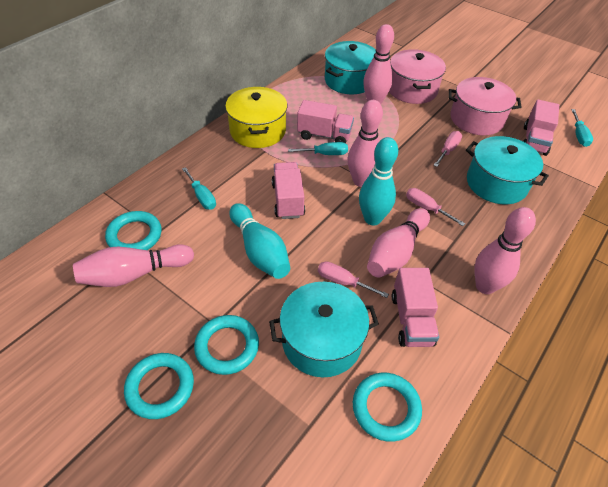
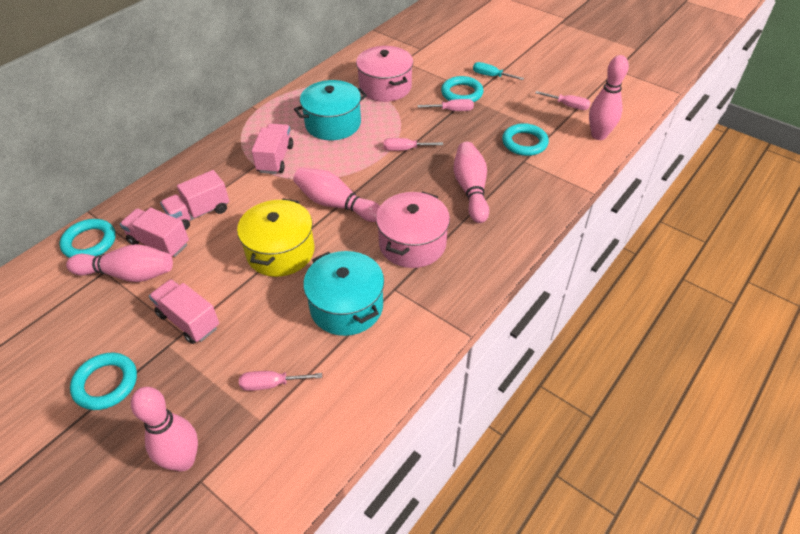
pink screwdriver: 3 -> 4
turquoise bowling pin: 2 -> 0
turquoise pot: 3 -> 2
turquoise screwdriver: 3 -> 1

